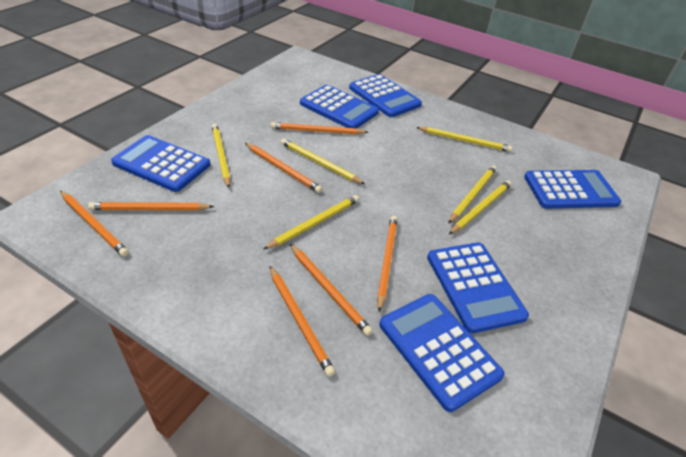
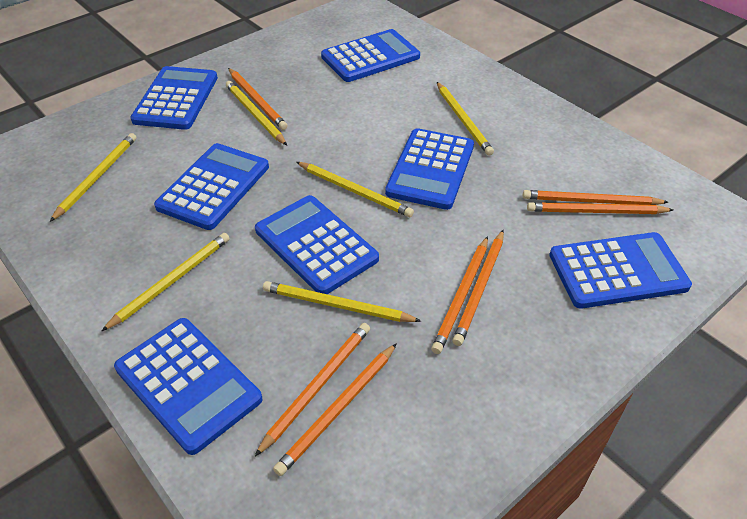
blue calculator: 6 -> 7

